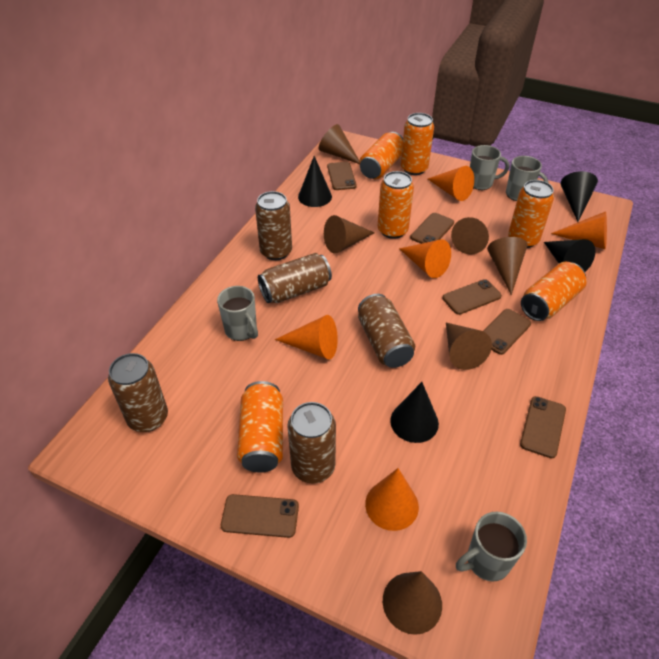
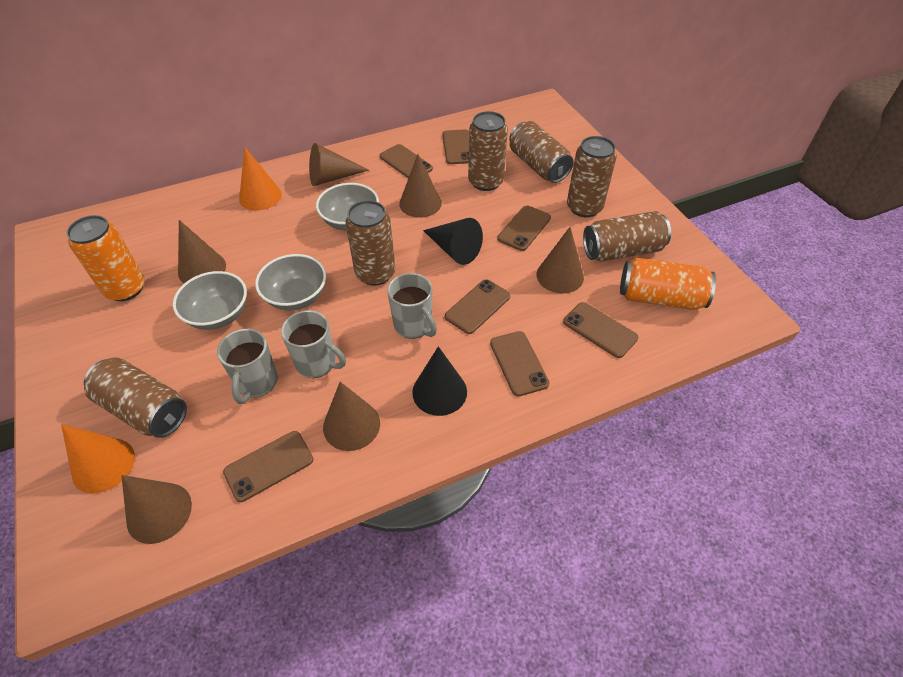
black cone: 4 -> 2
brown can: 5 -> 6
brown phone: 6 -> 7
grey bowl: 0 -> 3
grey mug: 4 -> 3
orange can: 6 -> 2
orange cone: 5 -> 2

